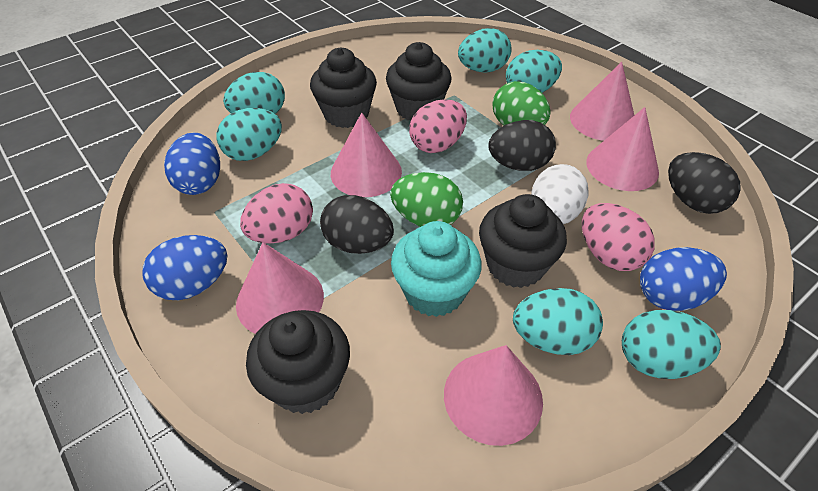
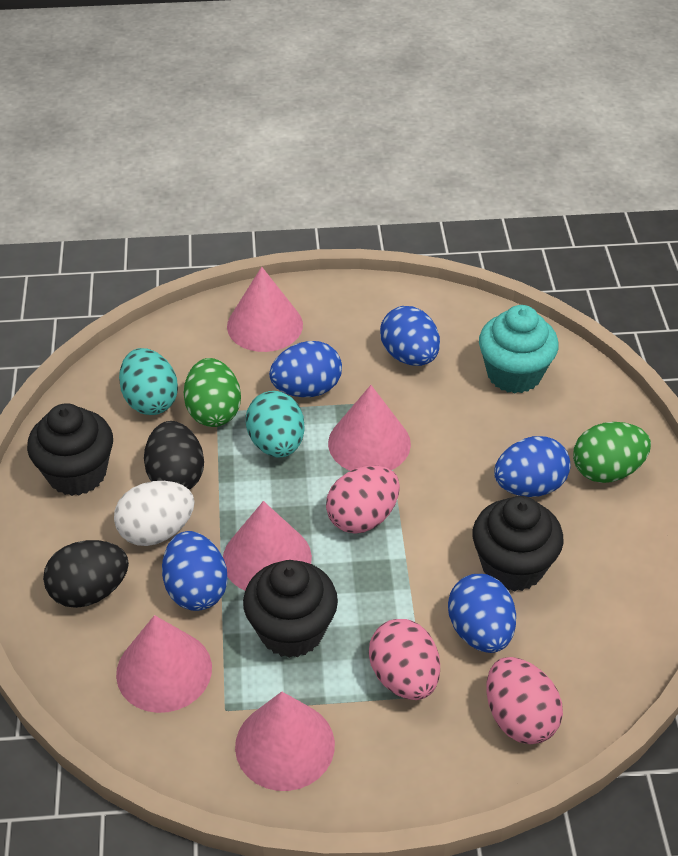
black cupcake: 4 -> 3
black egg: 3 -> 2
blue egg: 3 -> 5
turquoise egg: 6 -> 2

